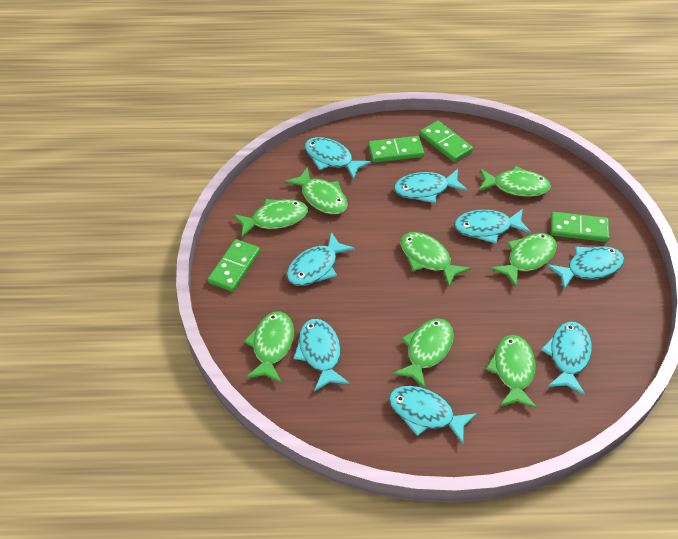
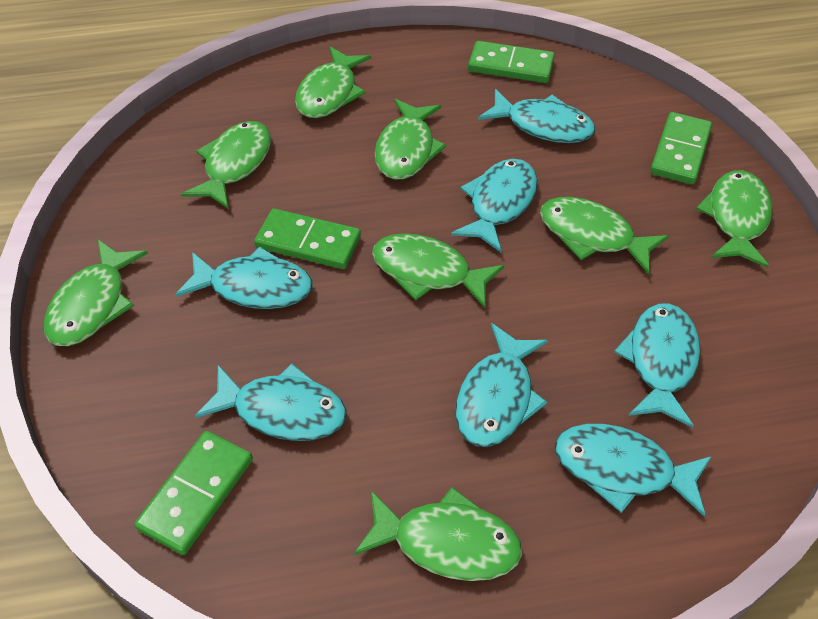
turquoise fish: 8 -> 7

